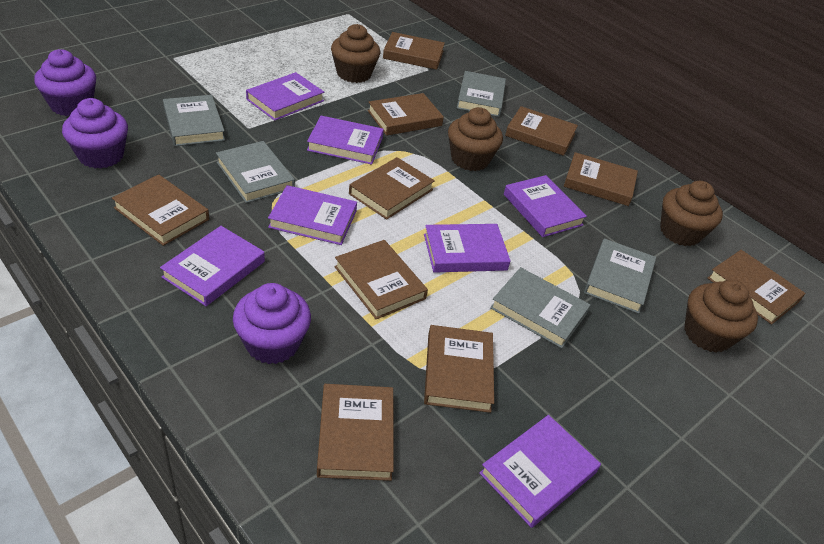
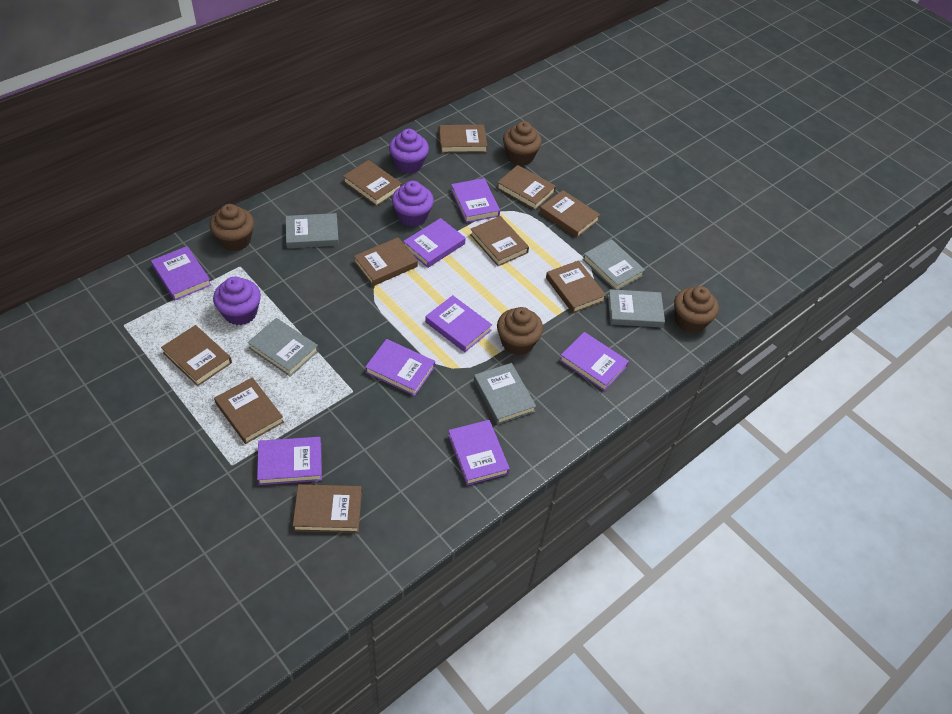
purple book: 7 -> 8

